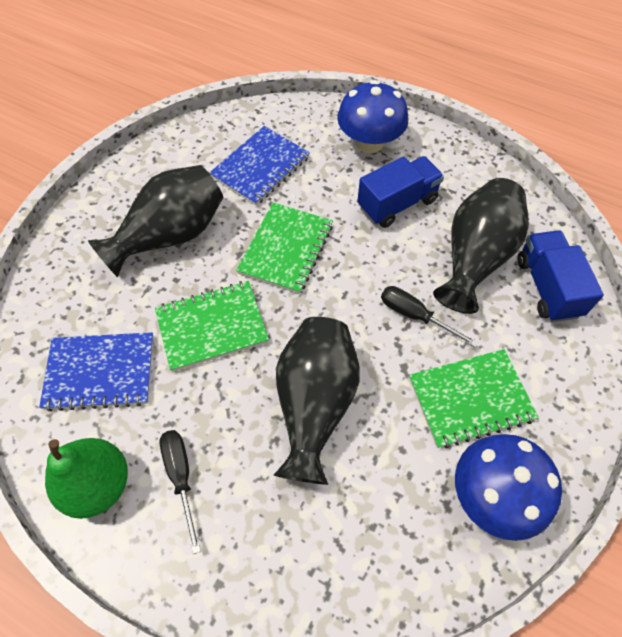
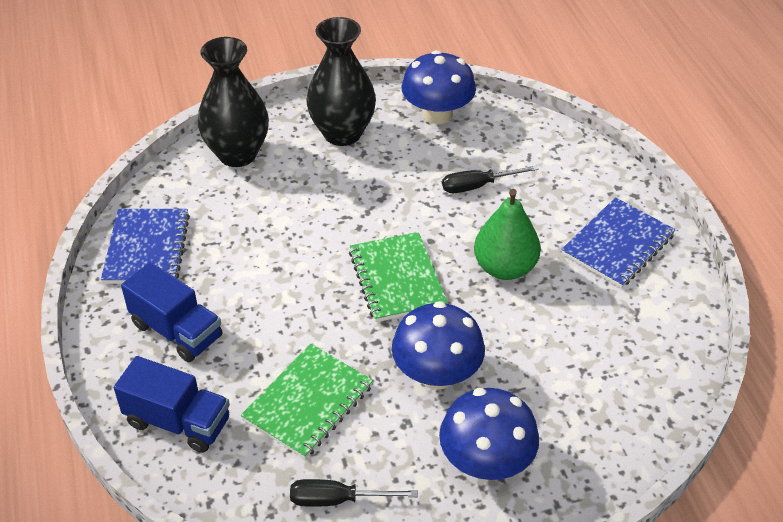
black vase: 3 -> 2
blue mushroom: 2 -> 3
green notebook: 3 -> 2

